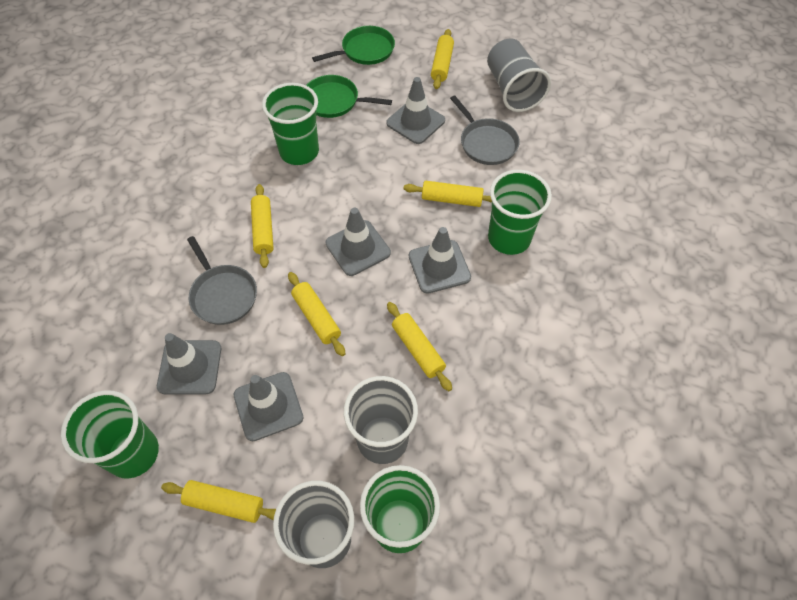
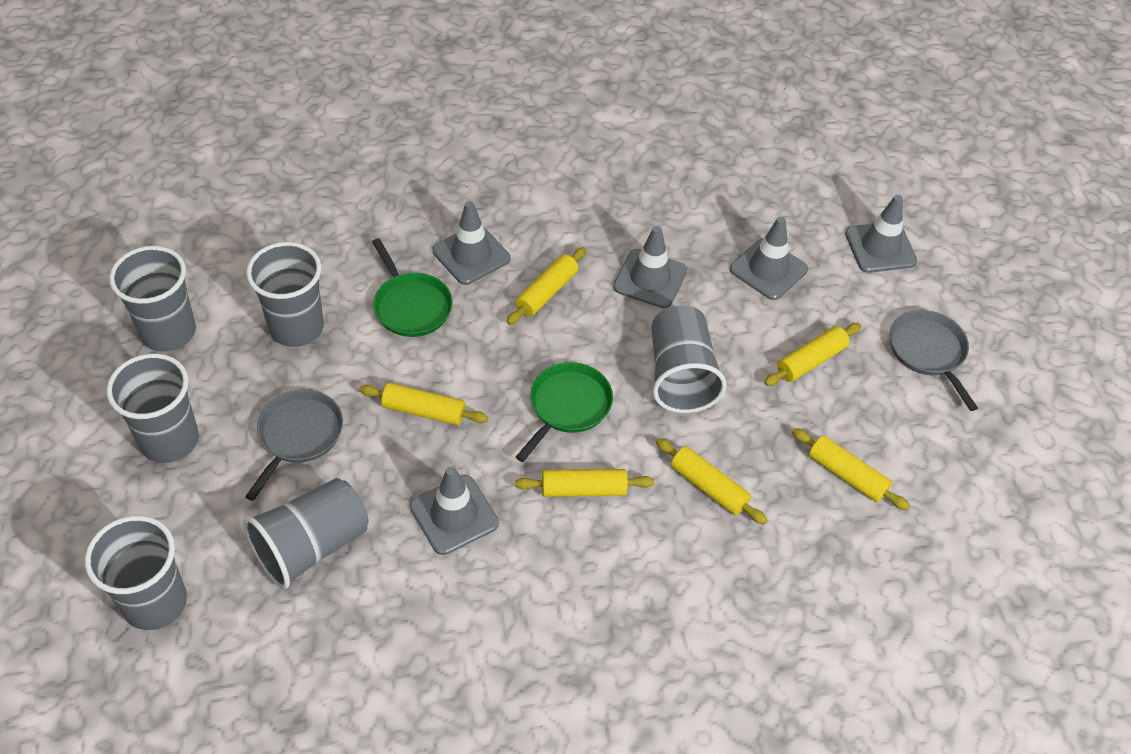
green cup: 4 -> 0
grey cup: 3 -> 6

